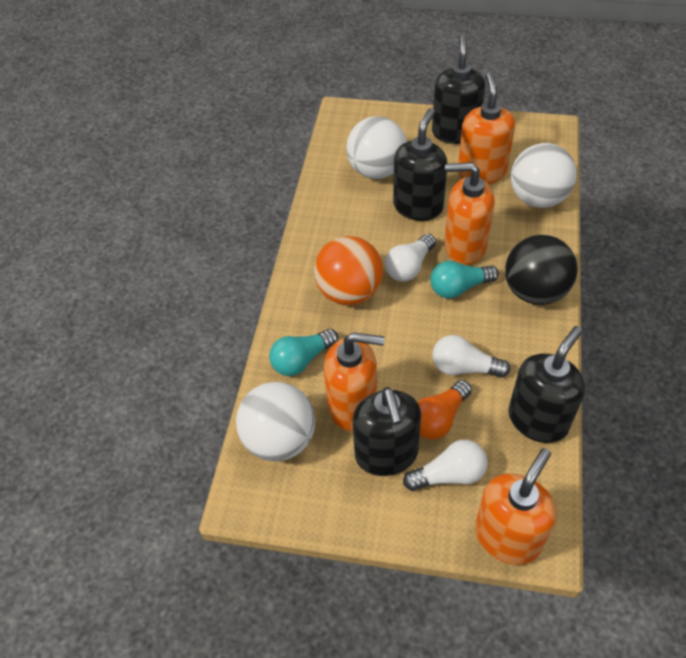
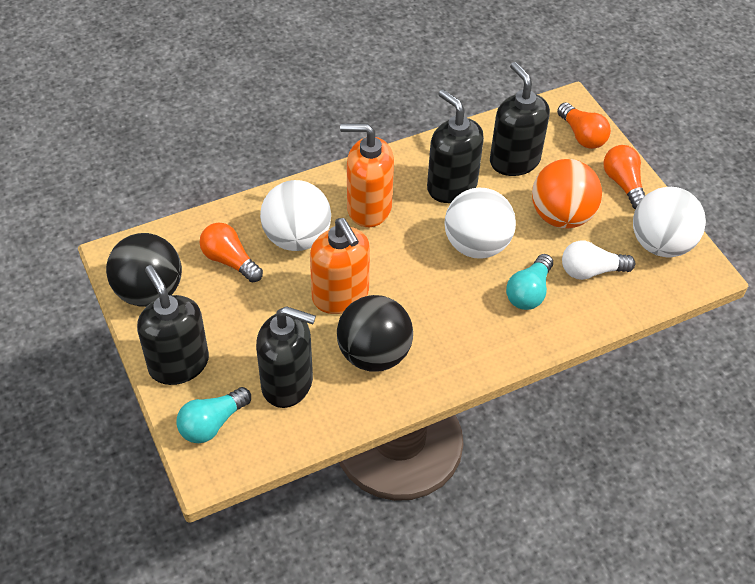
black ball: 1 -> 2
orange light bulb: 1 -> 3
orange soap dispenser: 4 -> 2
white light bulb: 3 -> 1

